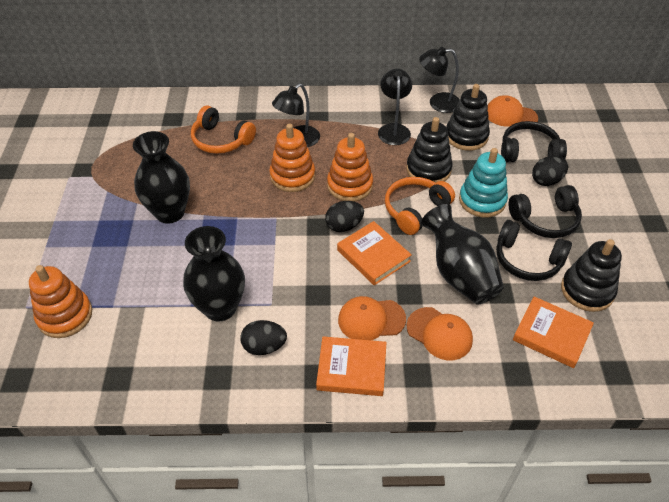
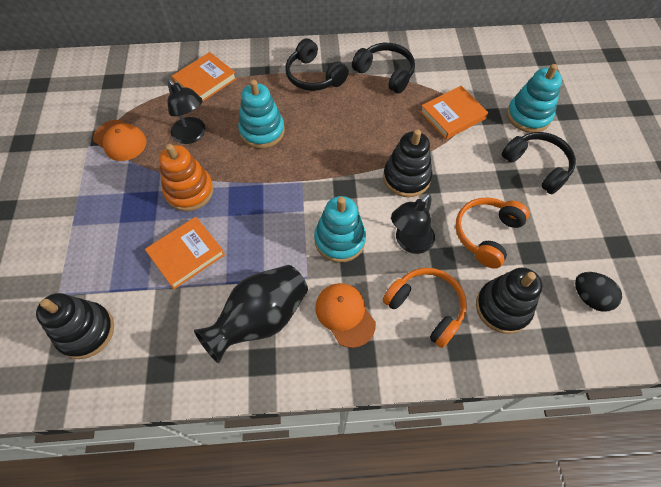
black egg: 3 -> 1
black lamp: 3 -> 2
black vase: 3 -> 1
orange cap: 3 -> 2
orange stacking toy: 3 -> 1
turquoise stacking toy: 1 -> 3

